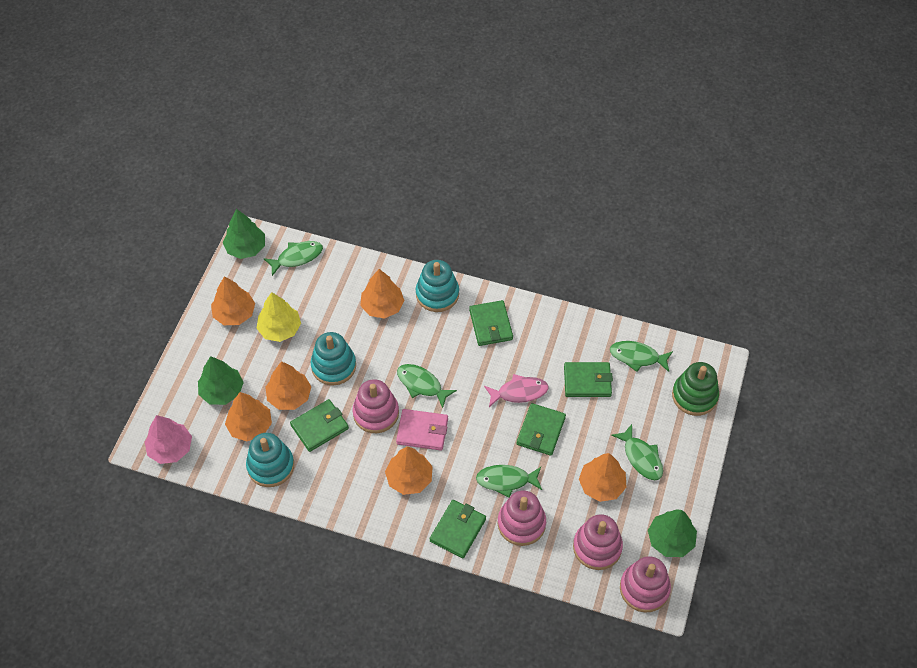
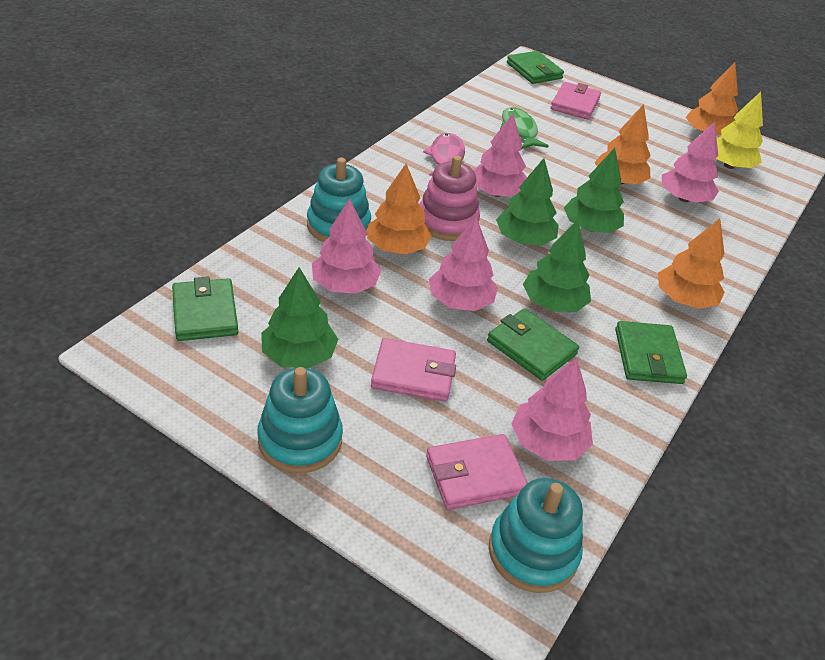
green fish: 5 -> 1
green stacking toy: 1 -> 0
green tree: 3 -> 4
green wallet: 5 -> 4
orange tree: 6 -> 4
pink stacking toy: 4 -> 1
pink tree: 1 -> 5
pink wallet: 1 -> 3

